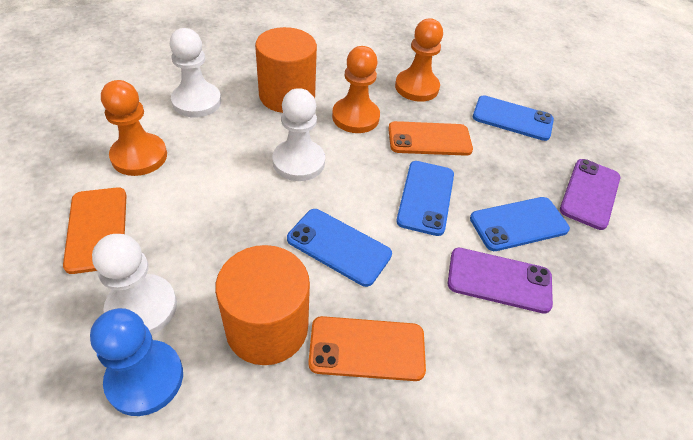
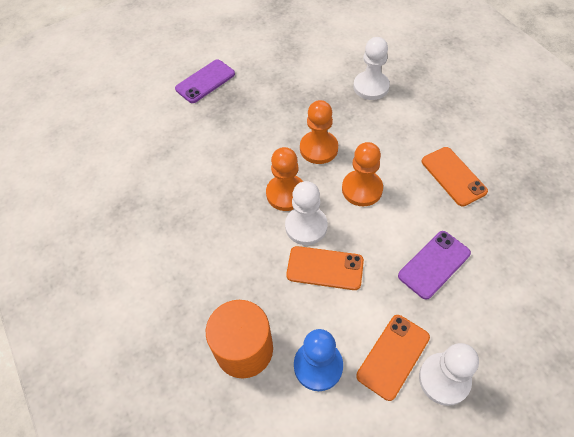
blue phone: 4 -> 0
orange cylinder: 2 -> 1

